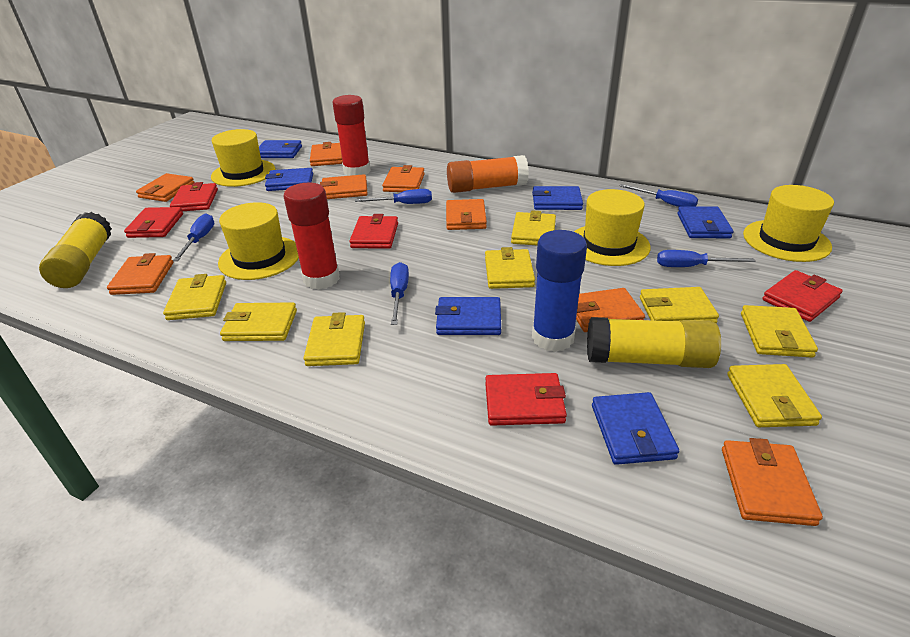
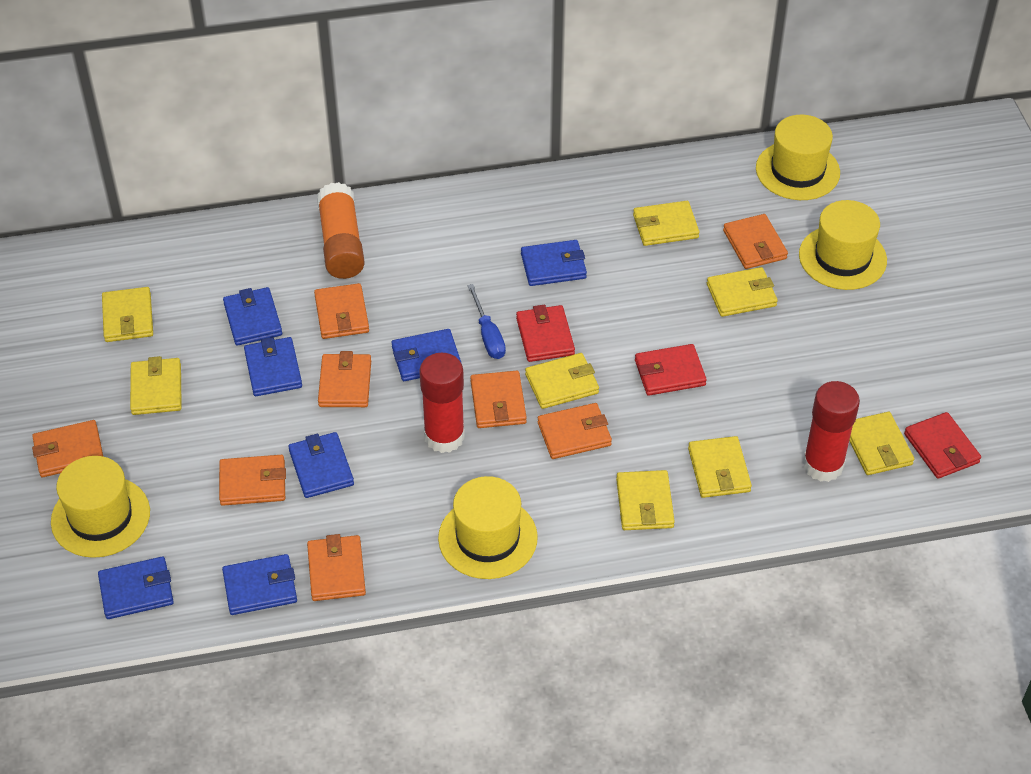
blue glue stick: 1 -> 0
blue screwdriver: 5 -> 1
blue wallet: 6 -> 7
red wallet: 5 -> 3
yellow glue stick: 2 -> 0

